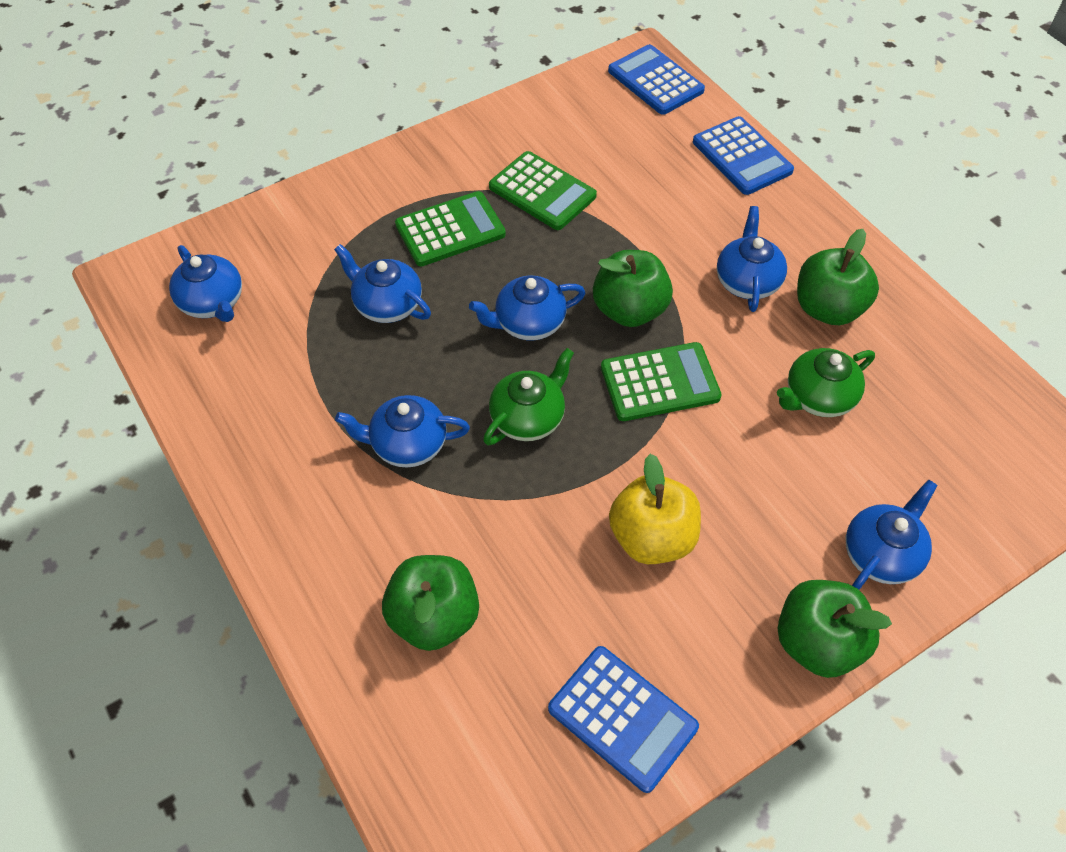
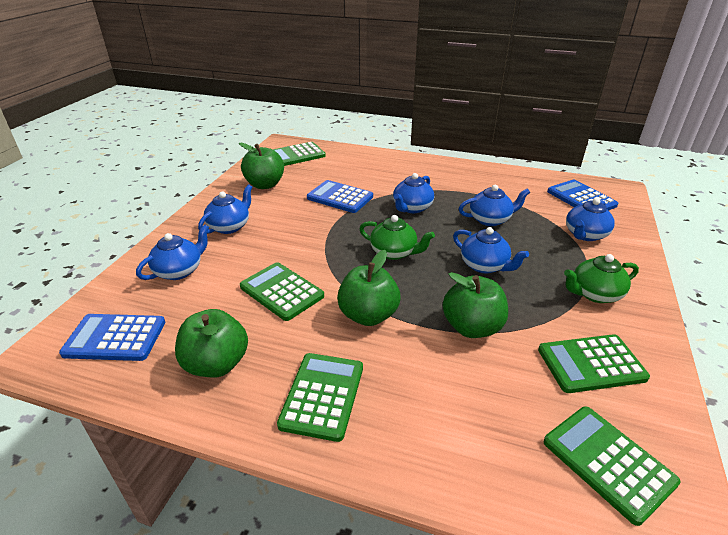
green calculator: 3 -> 5
yellow apple: 1 -> 0

